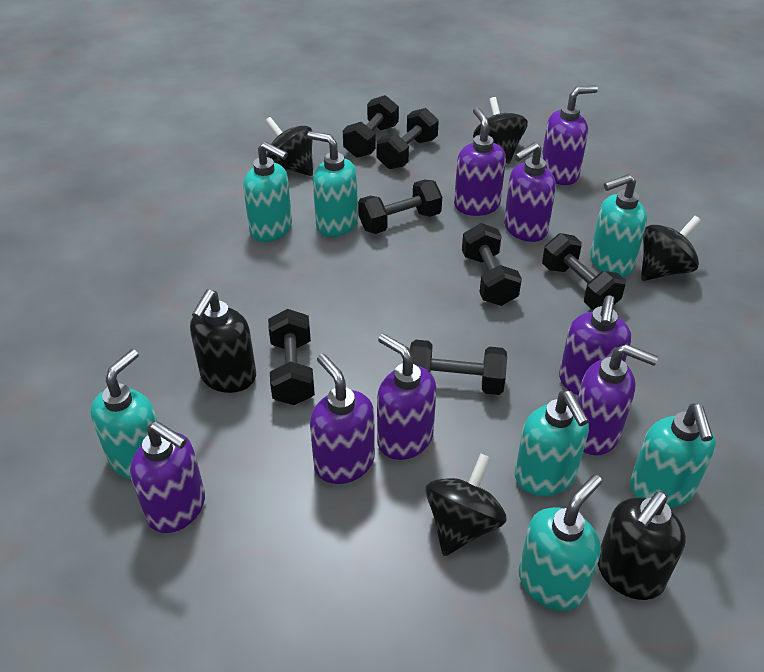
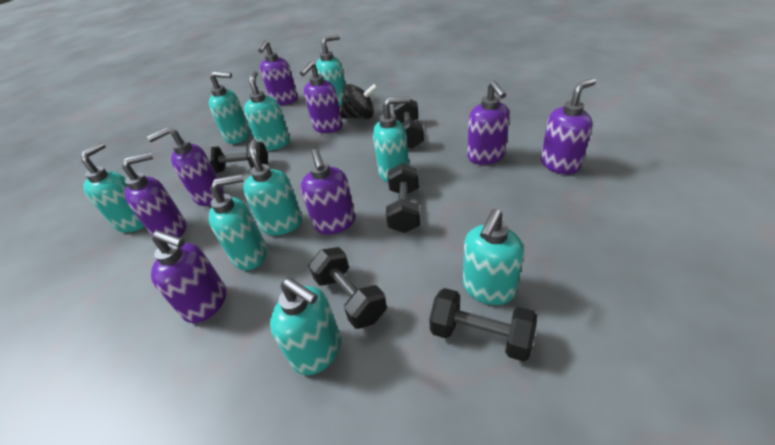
black dumbbell: 7 -> 5
black soap dispenser: 2 -> 0
black spinning top: 4 -> 1
turquoise soap dispenser: 7 -> 9

